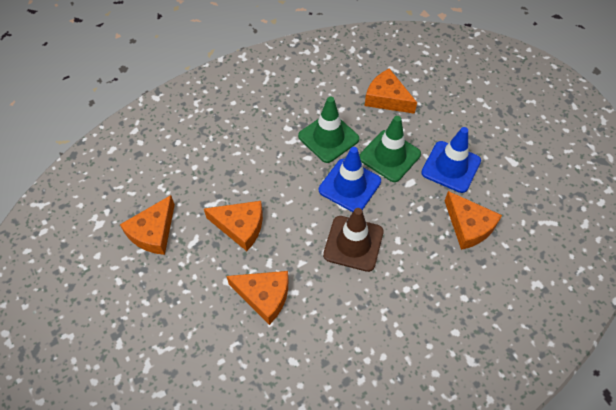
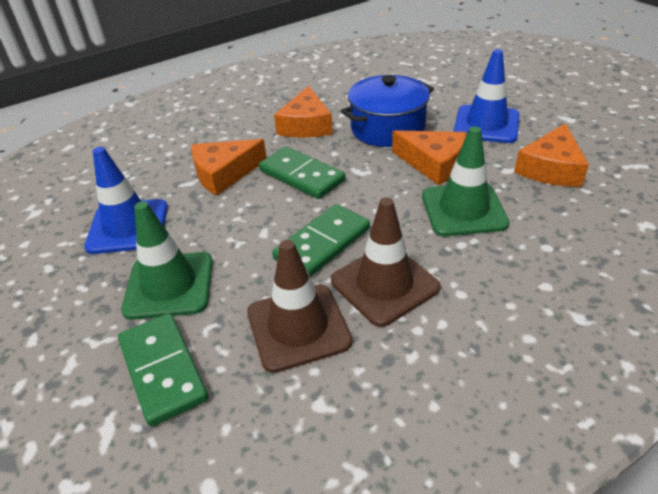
blue pot: 0 -> 1
brown traffic cone: 1 -> 2
green domino: 0 -> 3
orange cheese: 5 -> 4

